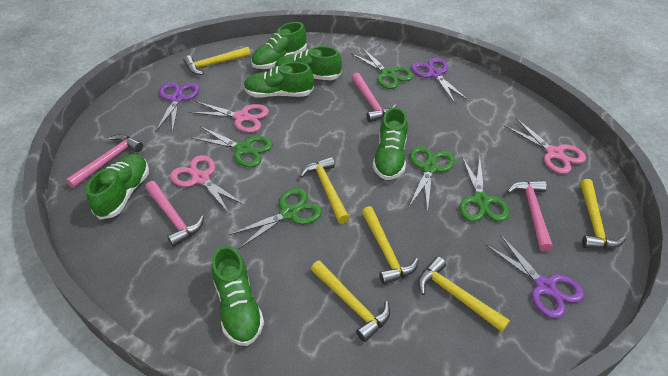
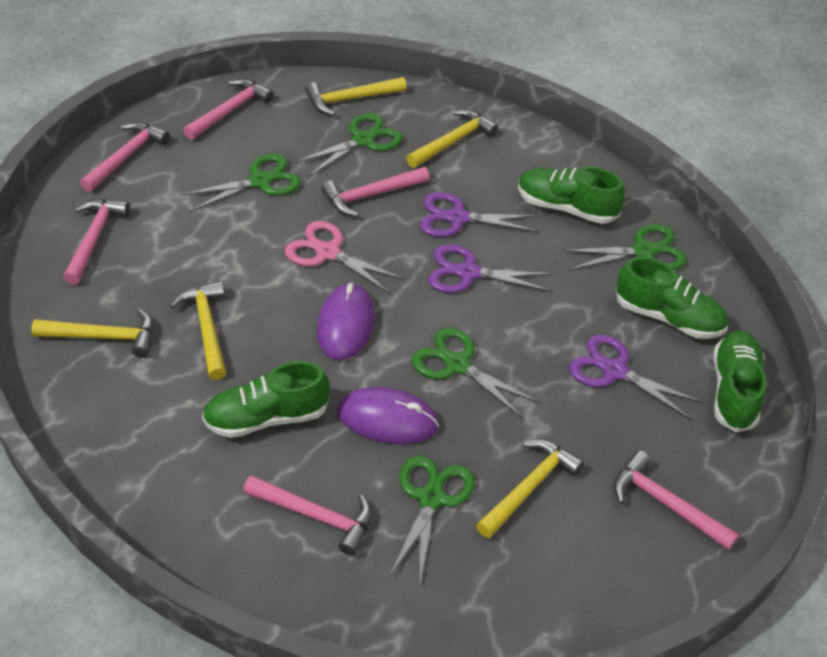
green shoe: 6 -> 4
pink hammer: 4 -> 6
pink scissors: 3 -> 1
purple mouse: 0 -> 2
yellow hammer: 6 -> 5

